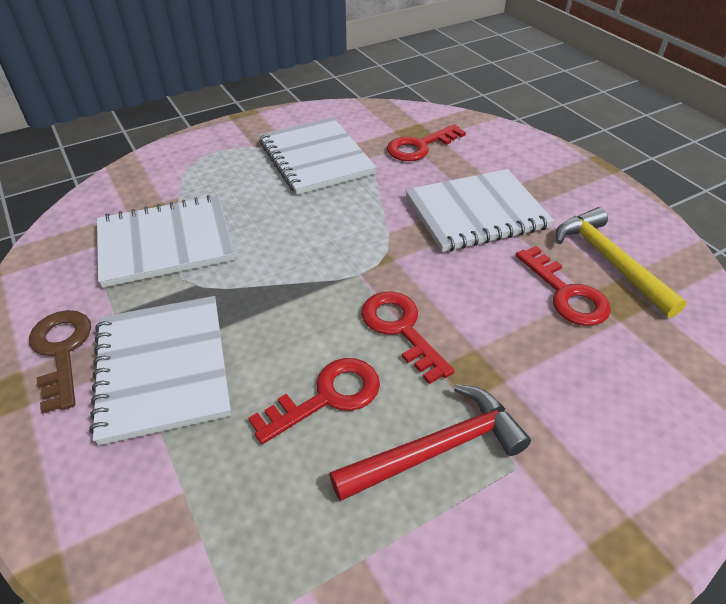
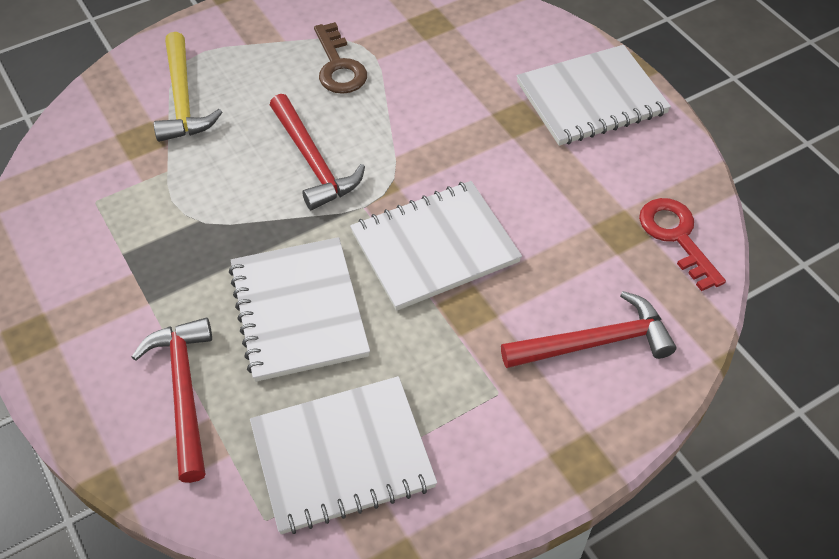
red hammer: 1 -> 3
red key: 4 -> 1

